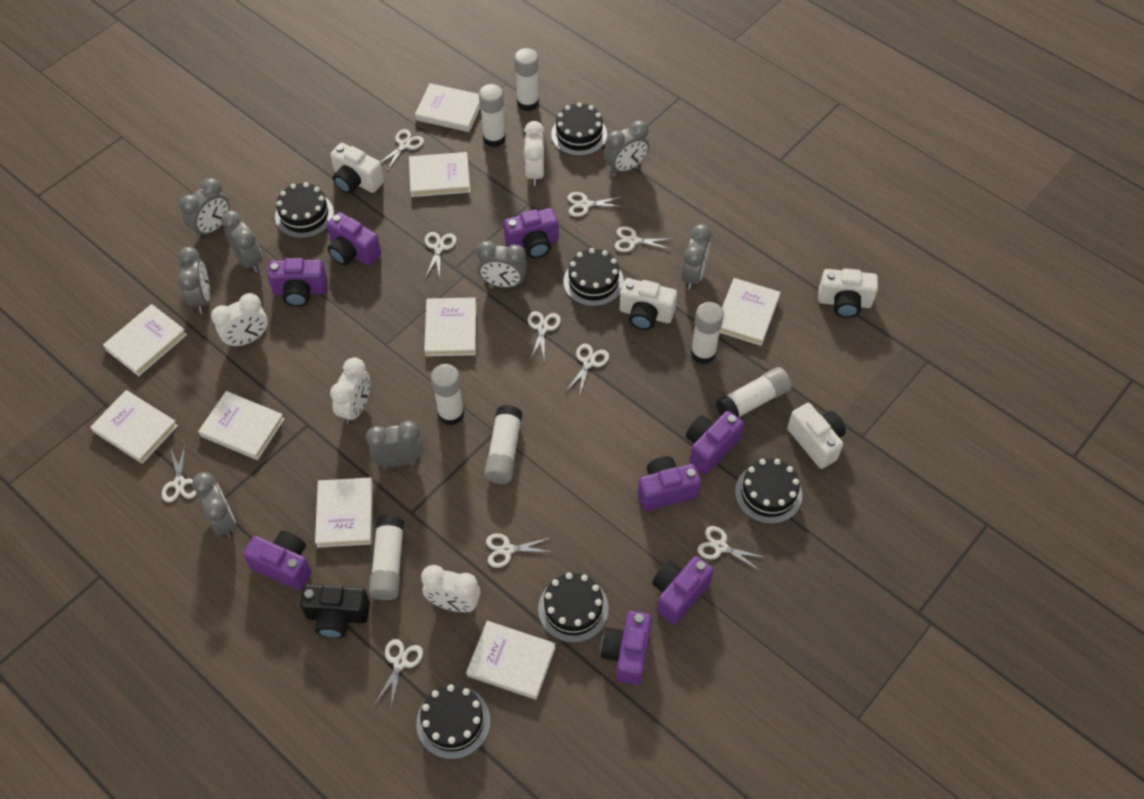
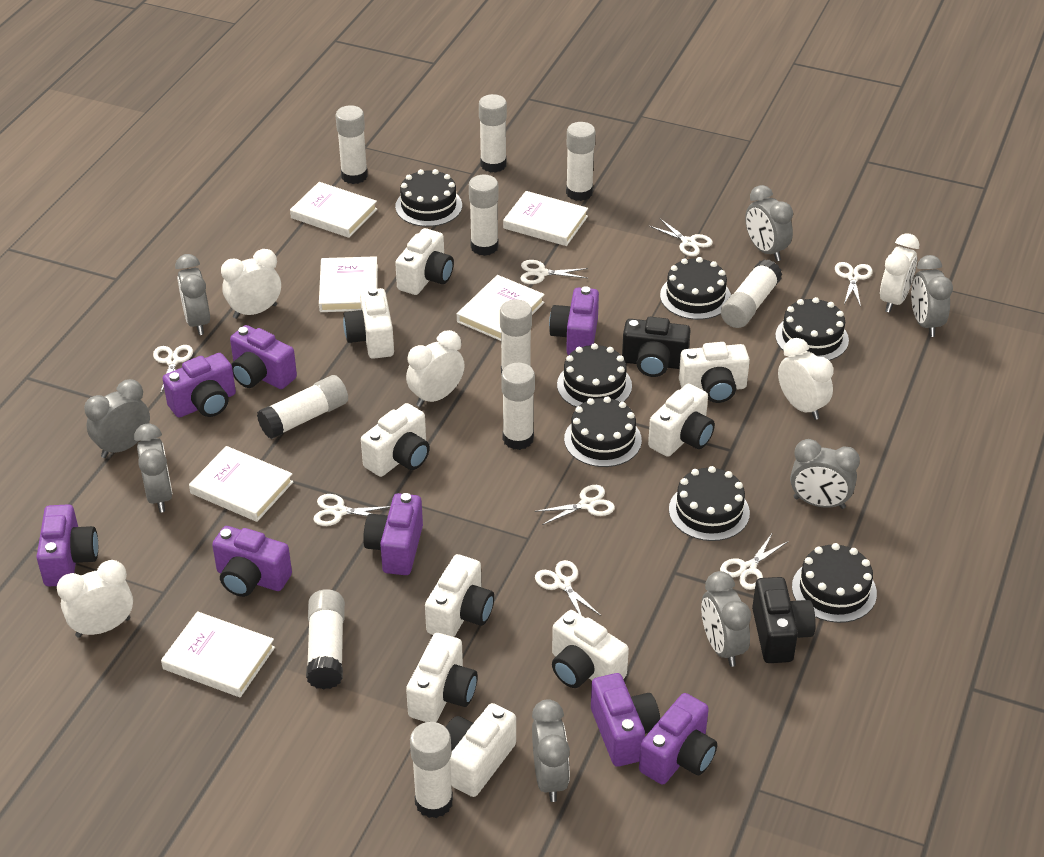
black cake: 6 -> 7
black camera: 1 -> 2
white book: 9 -> 6
white camera: 4 -> 9
white clock: 4 -> 5
white glue stick: 7 -> 10
white scissors: 10 -> 8

